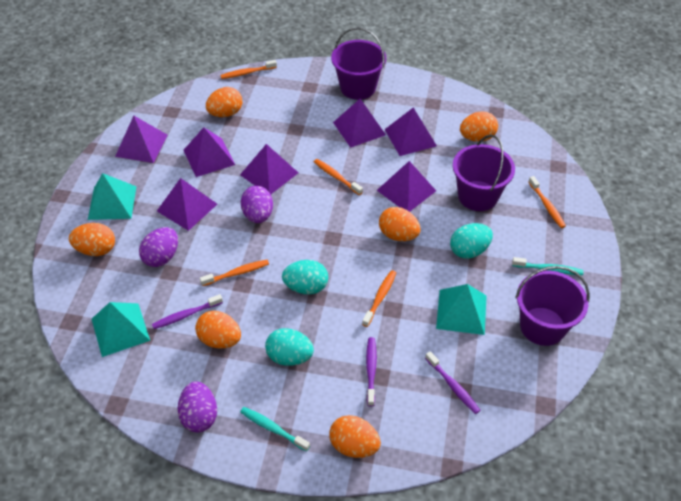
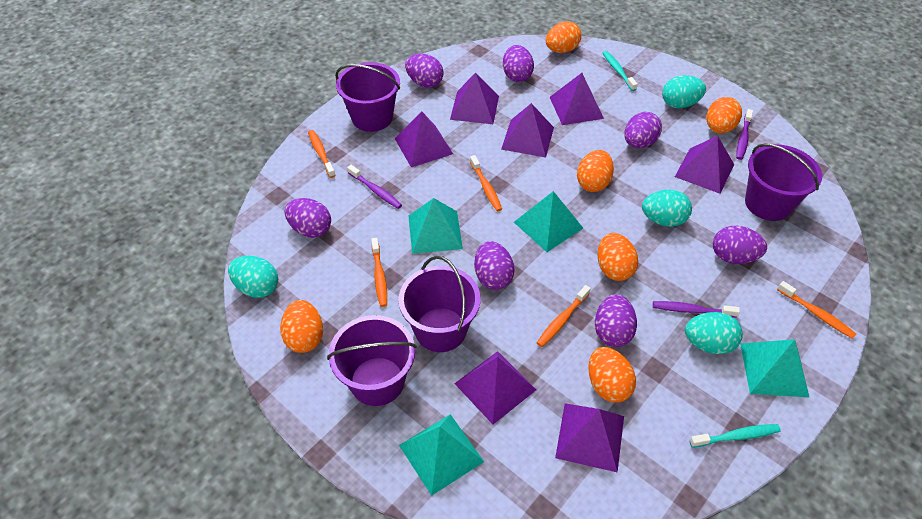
purple bucket: 3 -> 4
purple egg: 3 -> 7
turquoise egg: 3 -> 4
turquoise pyramid: 3 -> 4

